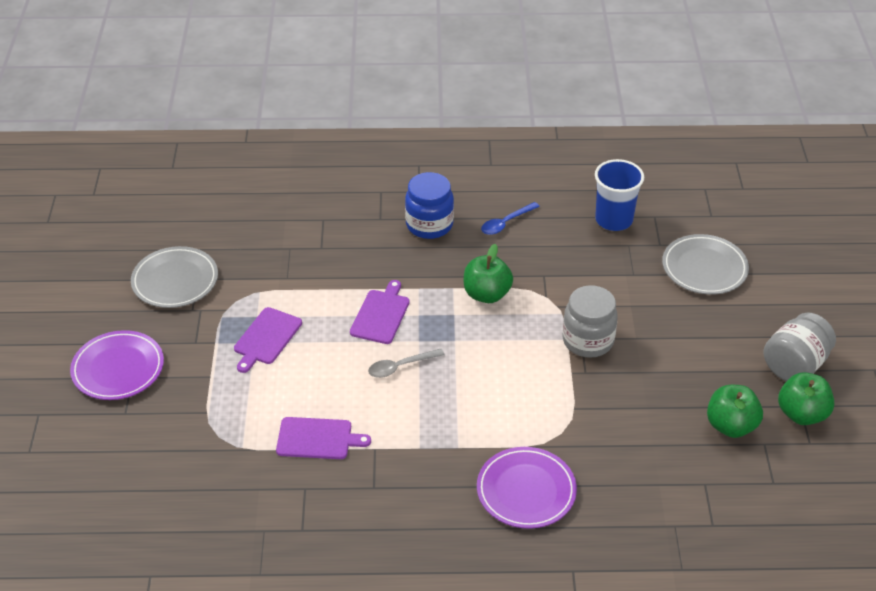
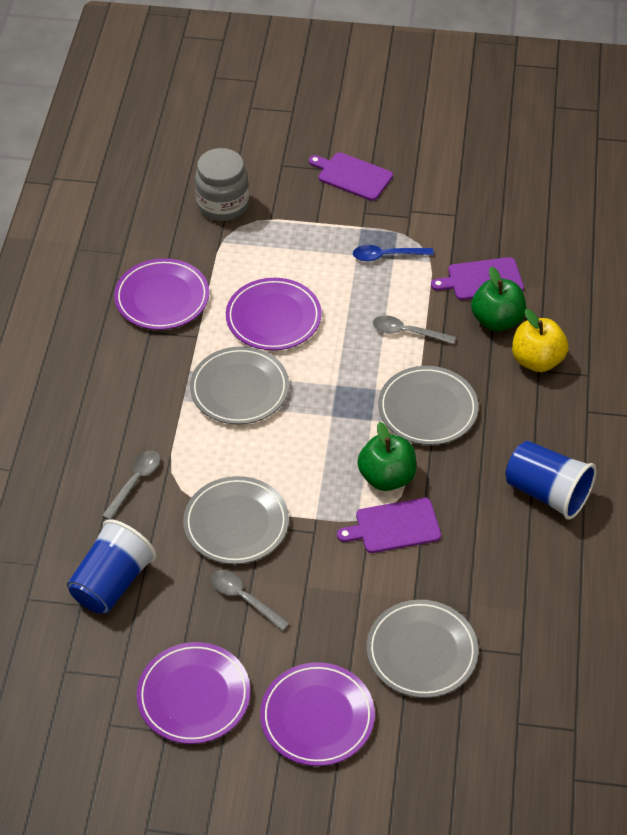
blue cup: 1 -> 2
blue jar: 1 -> 0
green apple: 3 -> 2
grey jar: 2 -> 1
grey plate: 2 -> 4
grey spoon: 1 -> 3
purple plate: 2 -> 4
yellow apple: 0 -> 1

